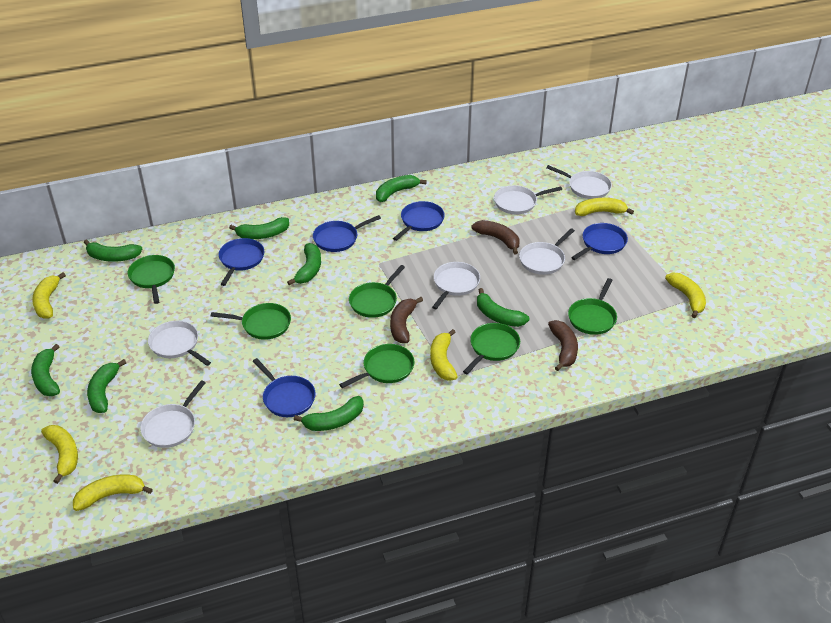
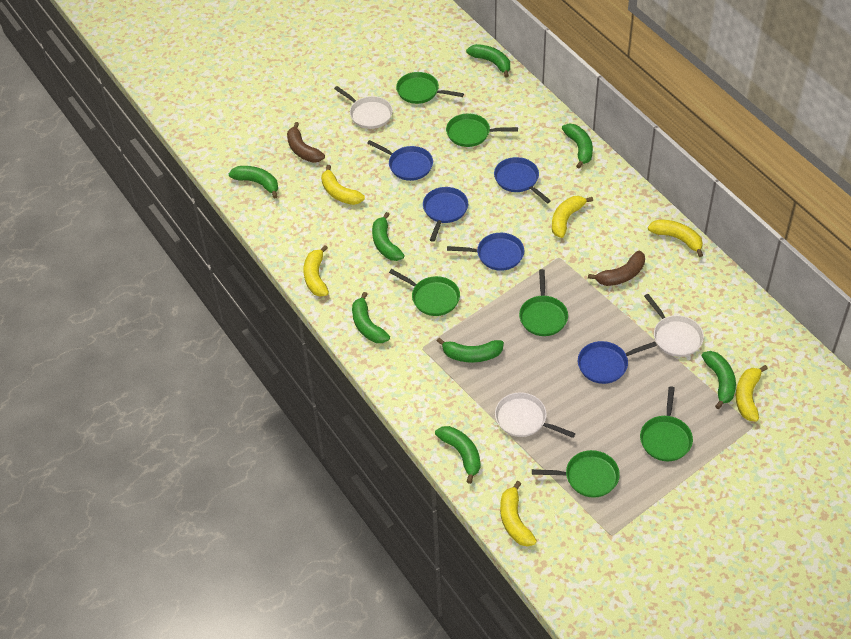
brown banana: 3 -> 2
white pan: 6 -> 3

